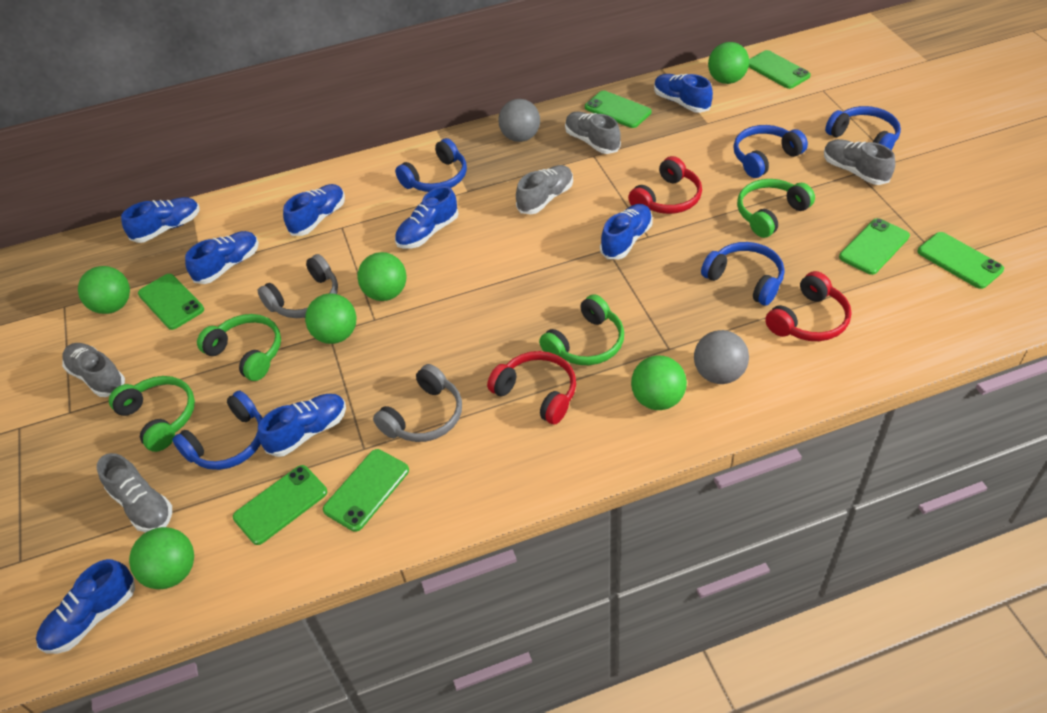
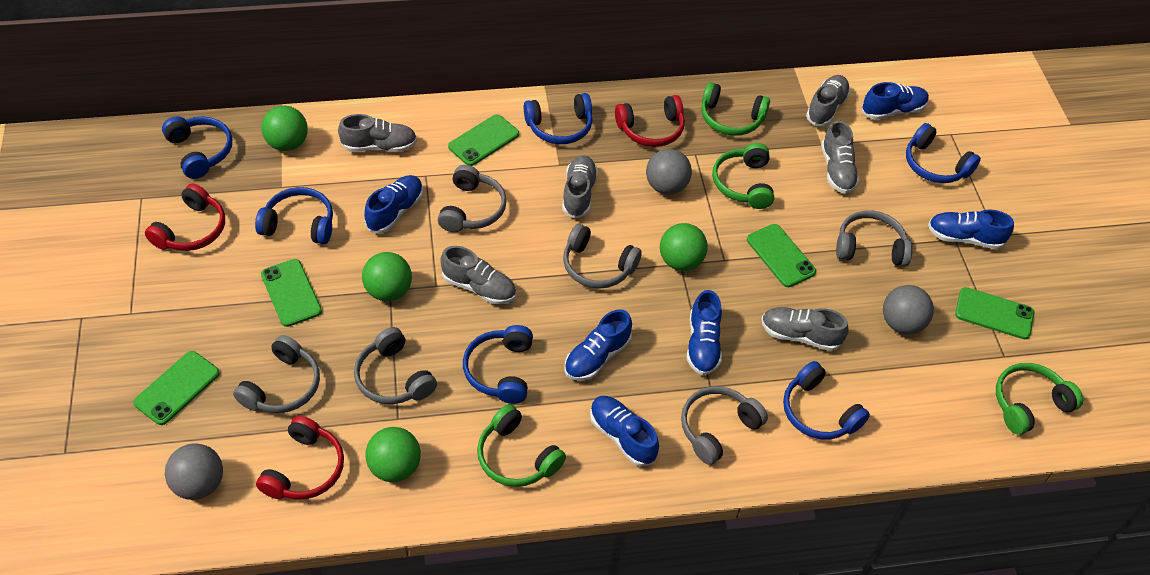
blue headphones: 5 -> 6
blue shoe: 8 -> 6
green ball: 6 -> 4
green phone: 7 -> 5
grey ball: 2 -> 3
grey headphones: 2 -> 6
grey shoe: 5 -> 6

